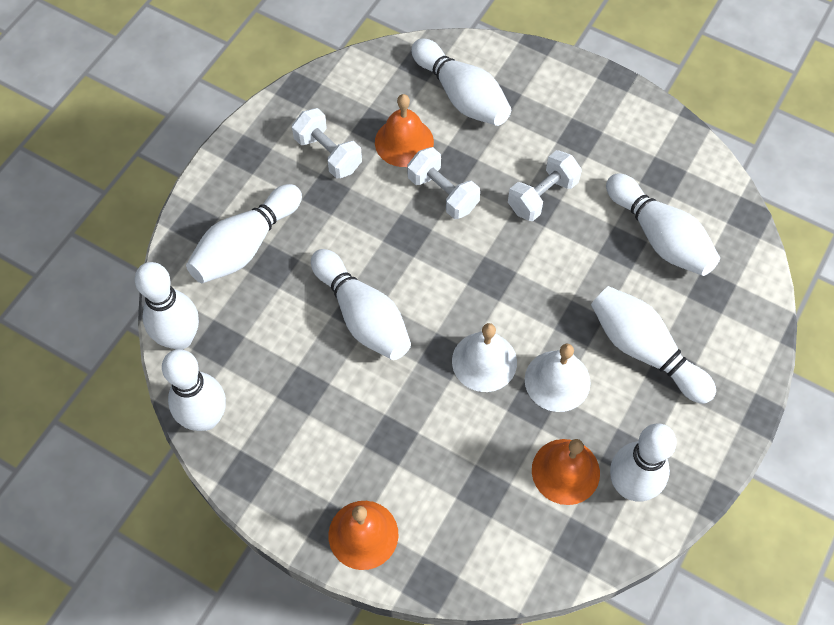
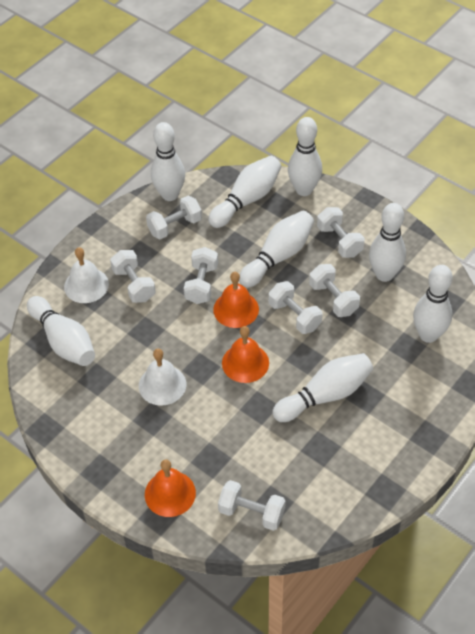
white dumbbell: 3 -> 7

